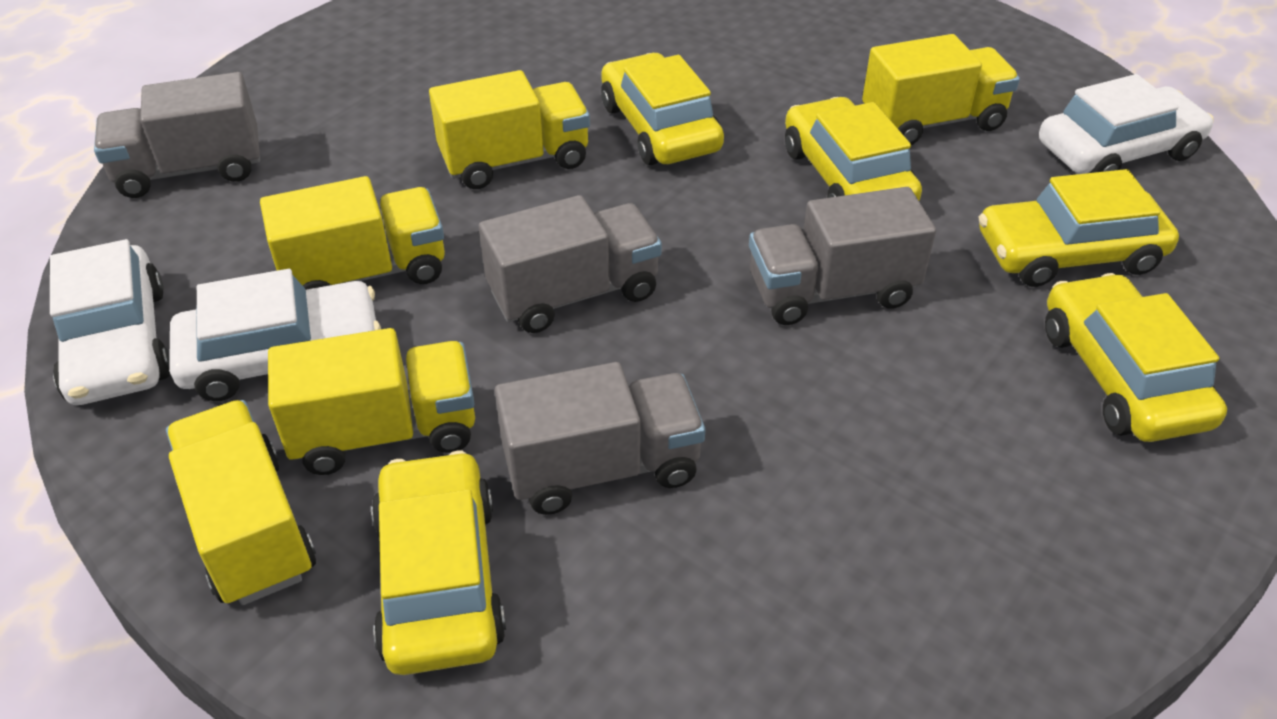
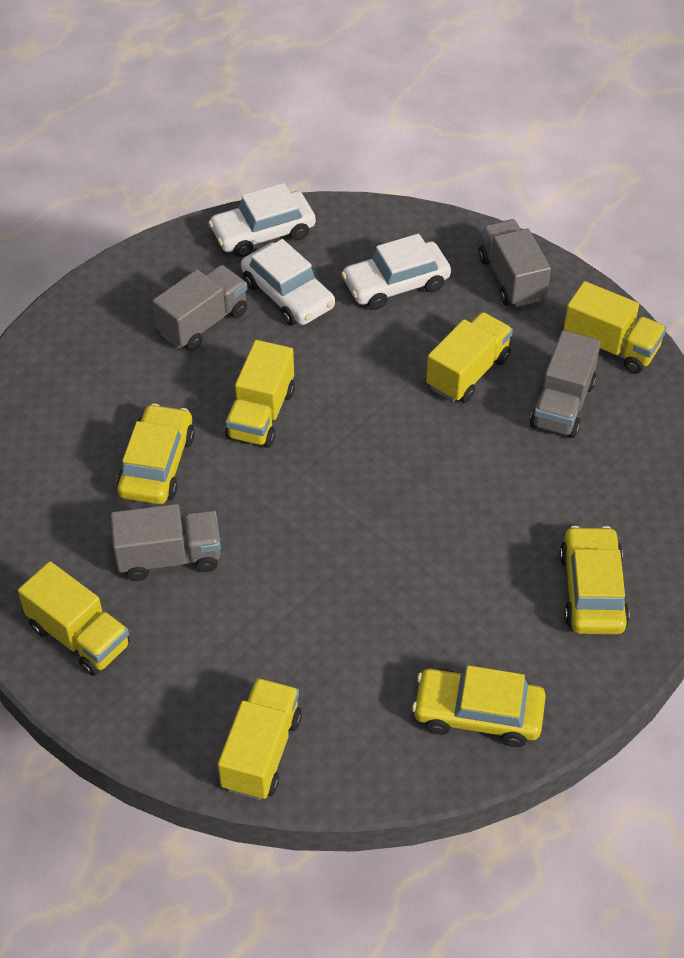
yellow car: 5 -> 3

